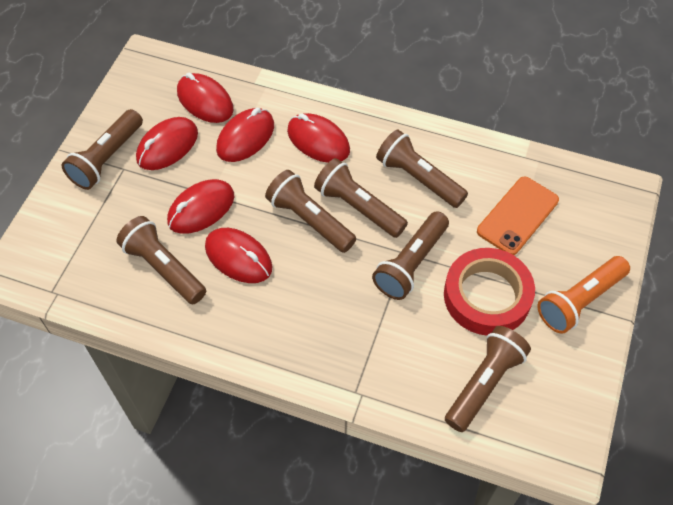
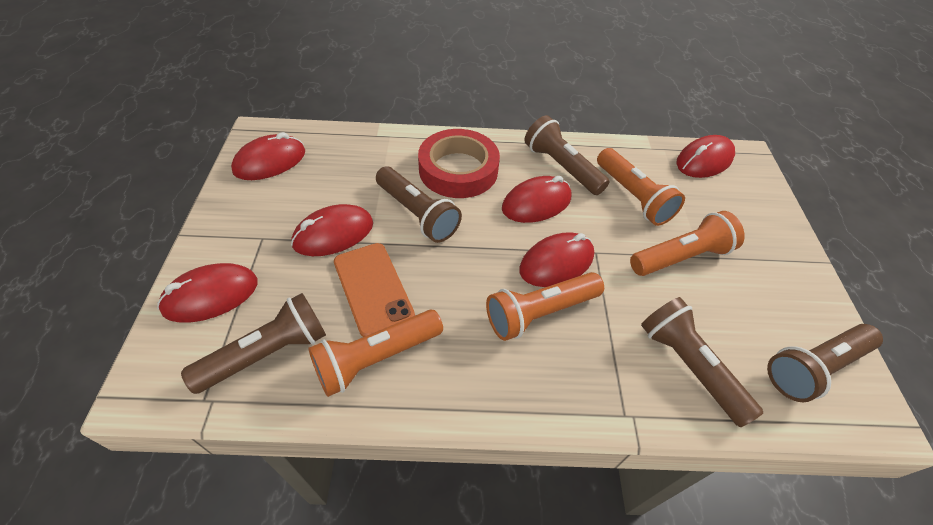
brown flashlight: 7 -> 5
orange flashlight: 1 -> 4

